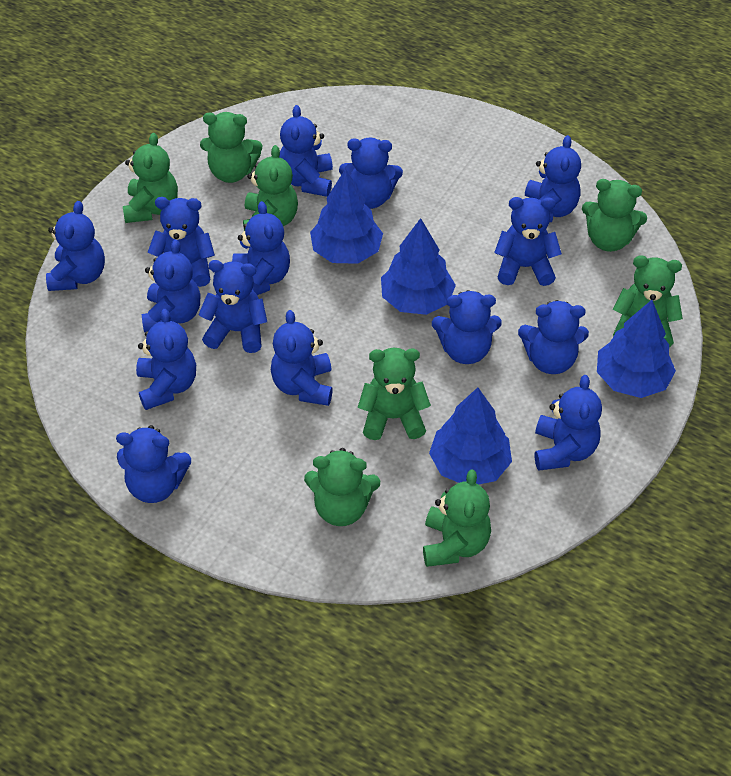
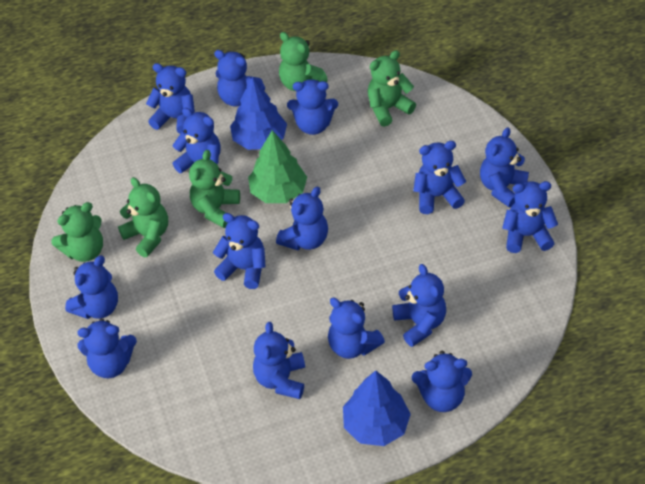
blue tree: 4 -> 2
green teddy bear: 8 -> 5
green tree: 0 -> 1

